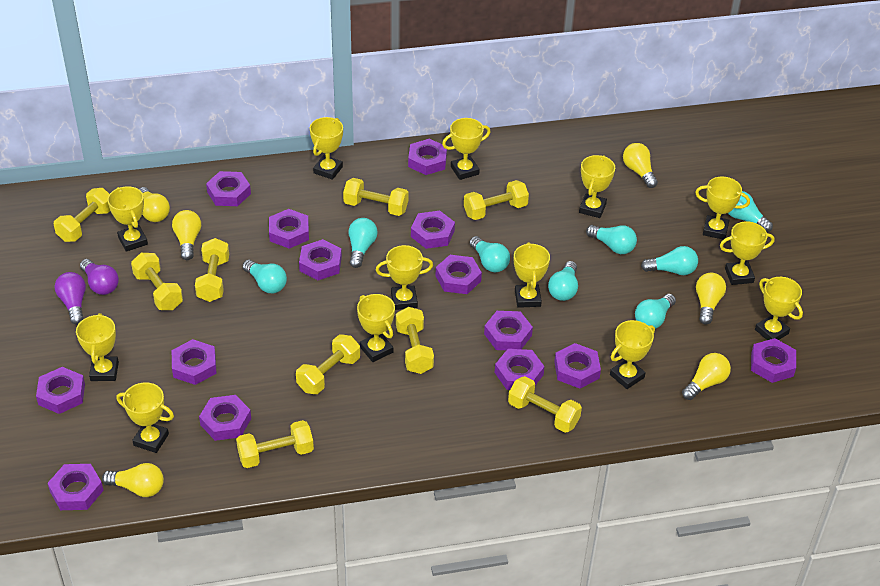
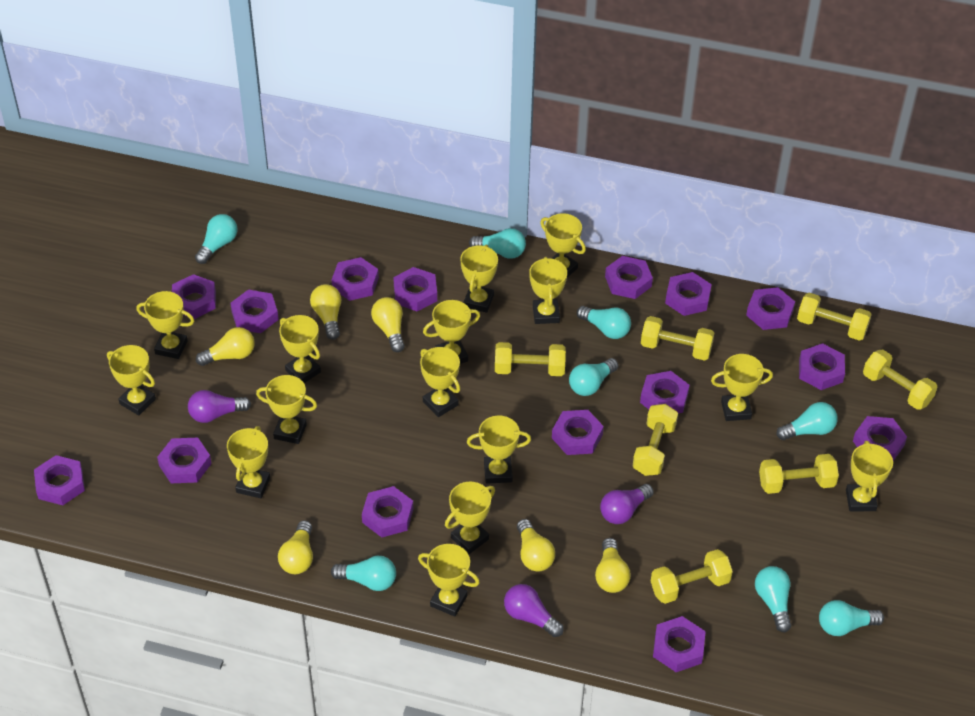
purple light bulb: 2 -> 3
purple nut: 14 -> 15
yellow dumbbell: 9 -> 7
yellow trophy: 13 -> 15

